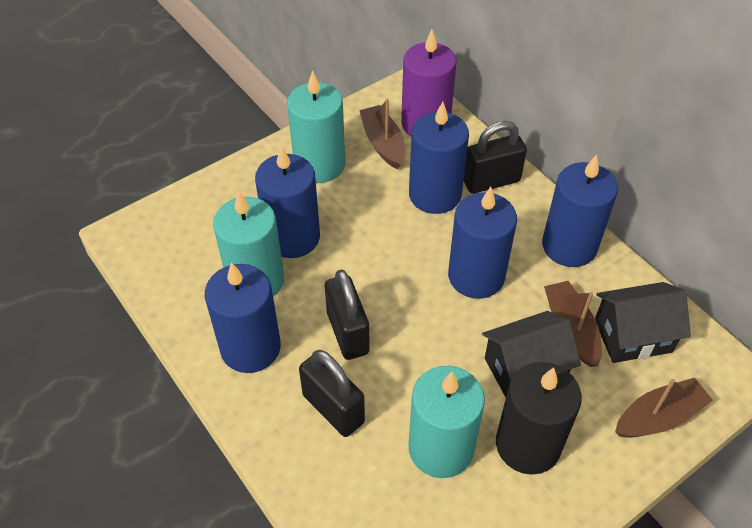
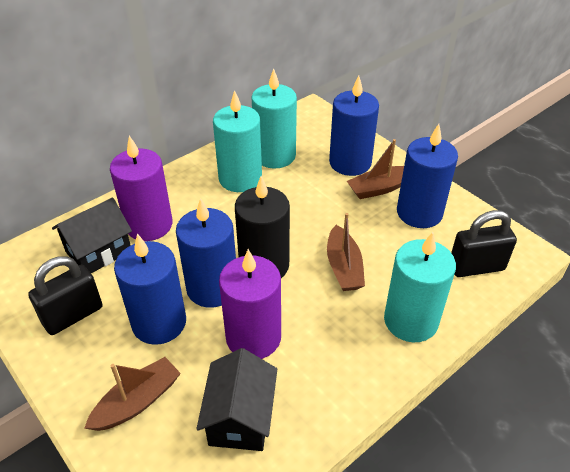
black padlock: 3 -> 2
blue candle: 5 -> 4
purple candle: 1 -> 2

